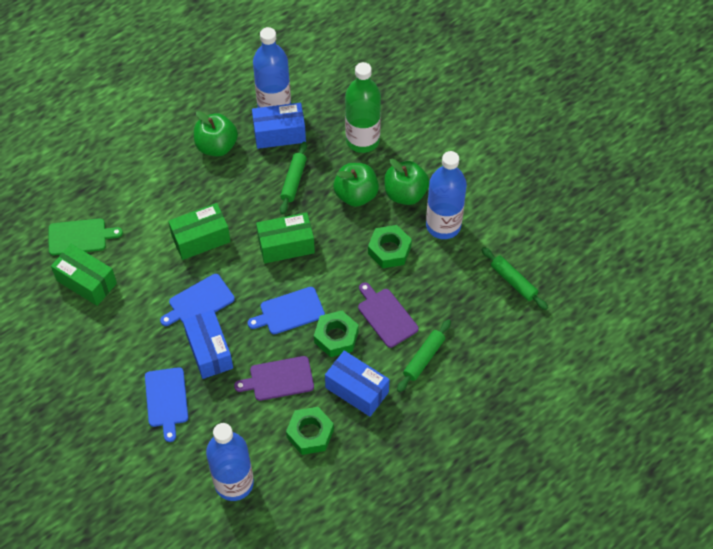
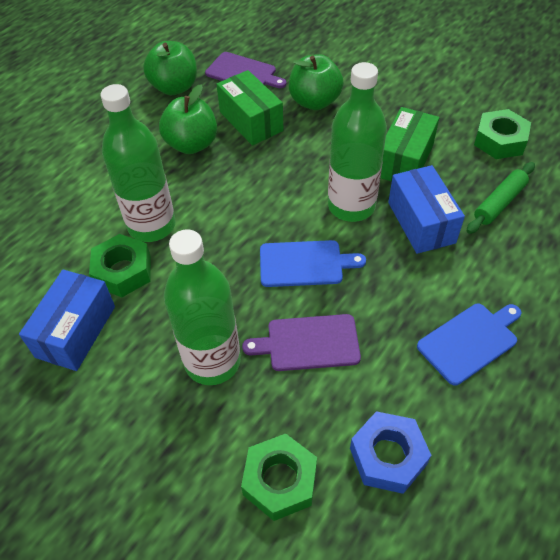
blue bottle: 3 -> 0
blue box: 3 -> 2
blue cutting board: 3 -> 2
blue nut: 0 -> 1
green bottle: 1 -> 3
green box: 3 -> 2
green cutting board: 1 -> 0
green rolling pin: 3 -> 1

